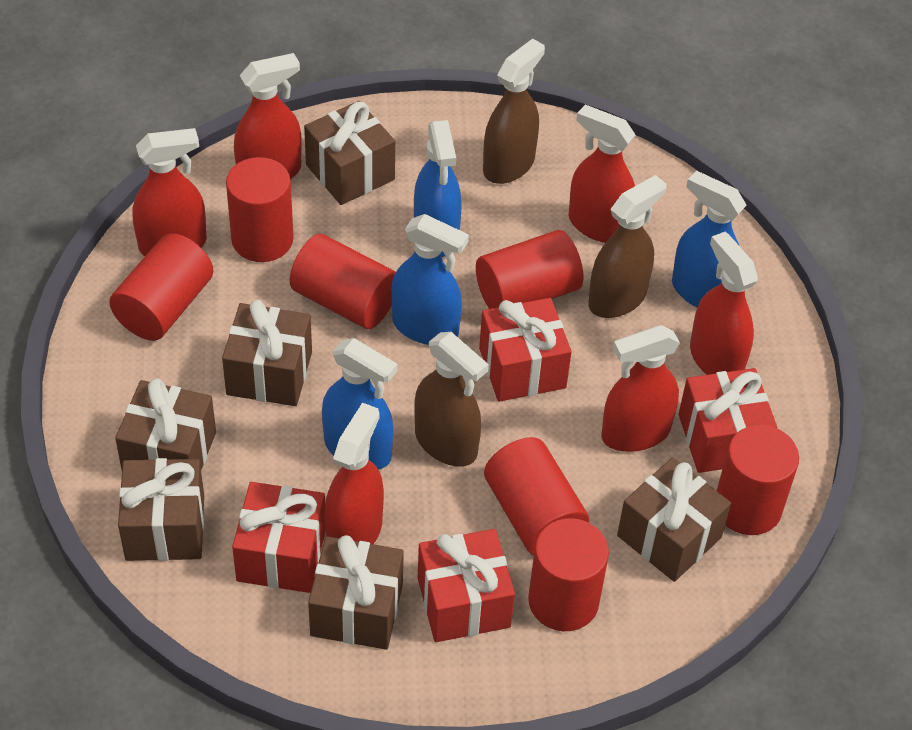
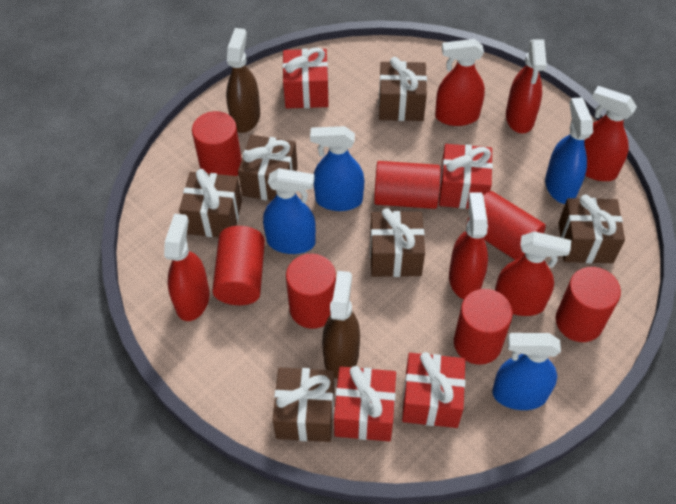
brown spray bottle: 3 -> 2

